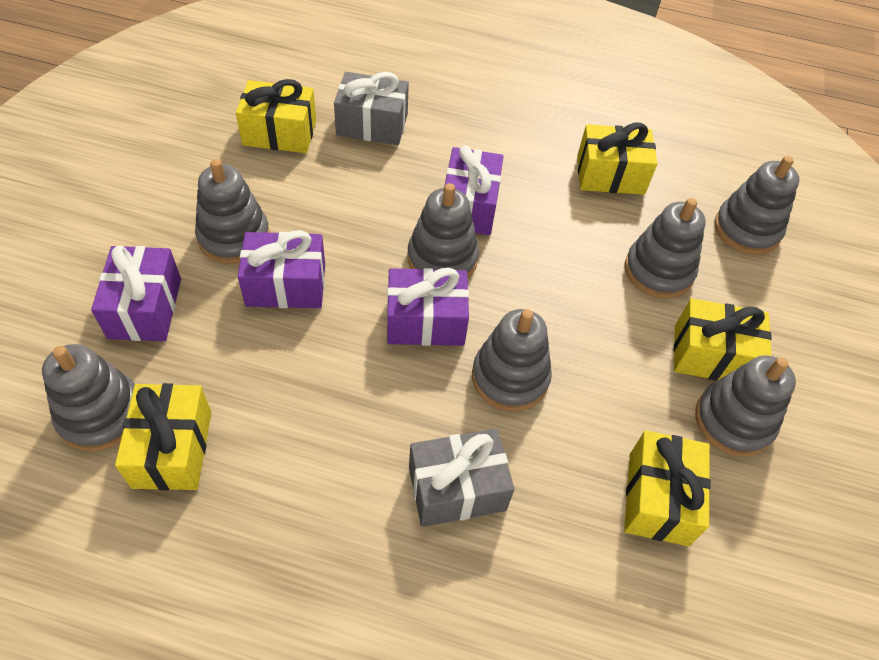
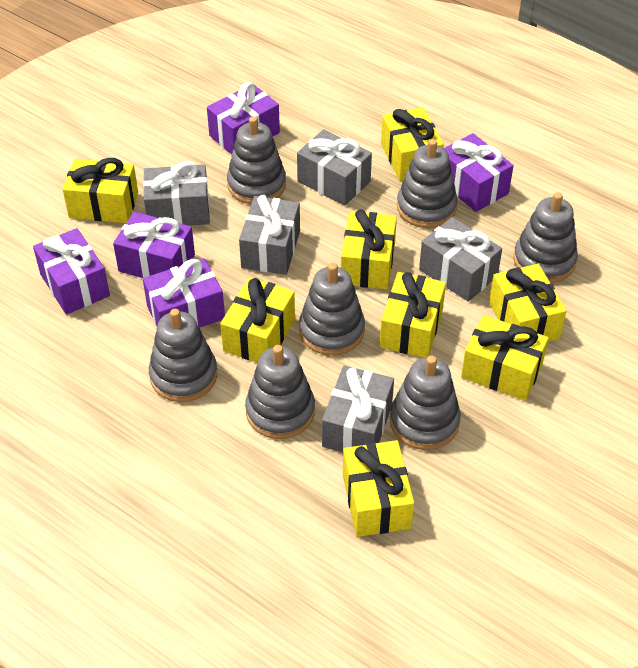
grey gift: 2 -> 5
purple gift: 4 -> 5
yellow gift: 5 -> 8

